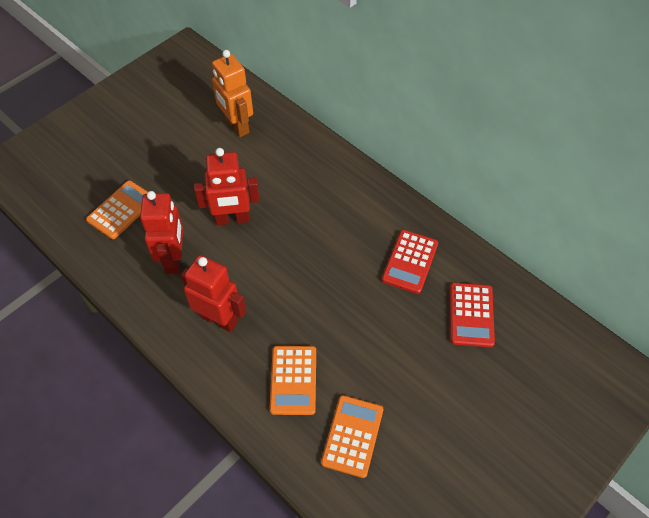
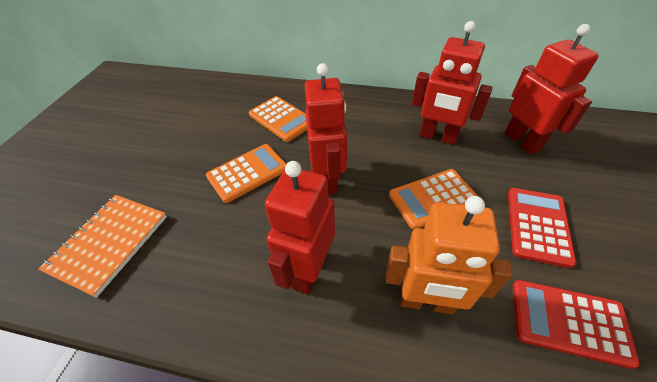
orange notebook: 0 -> 1
red robot: 3 -> 4

